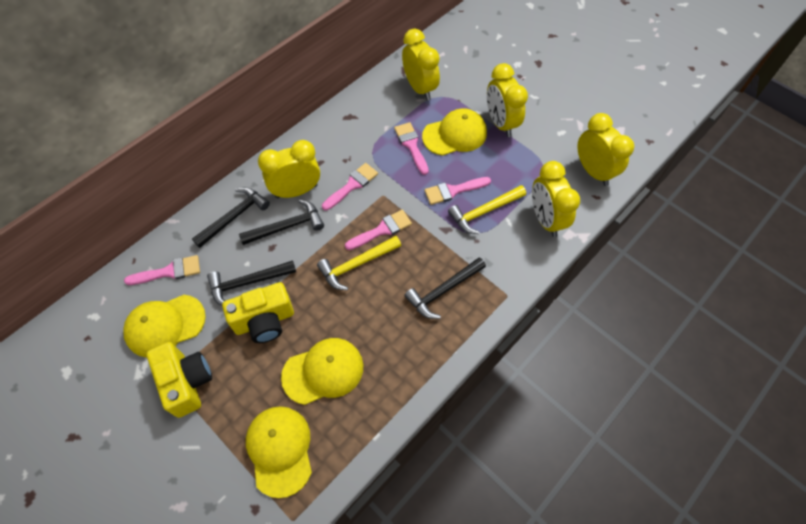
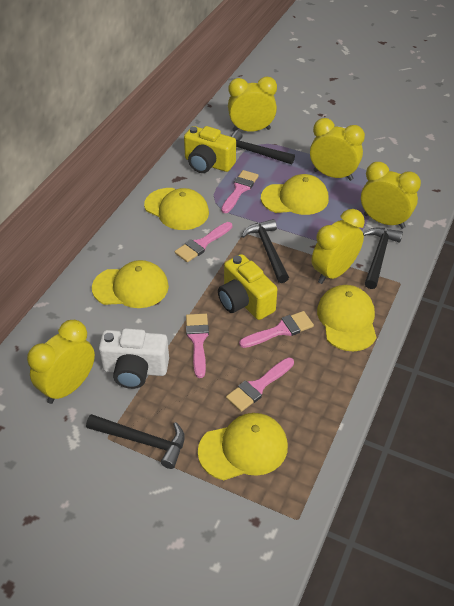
white camera: 0 -> 1
yellow cap: 4 -> 5
yellow hammer: 2 -> 0

